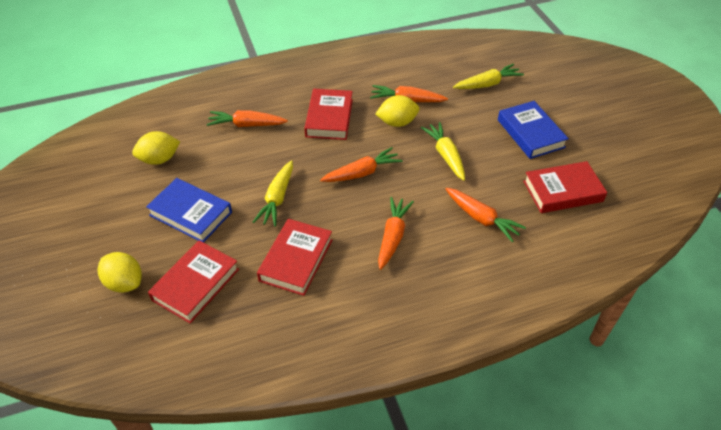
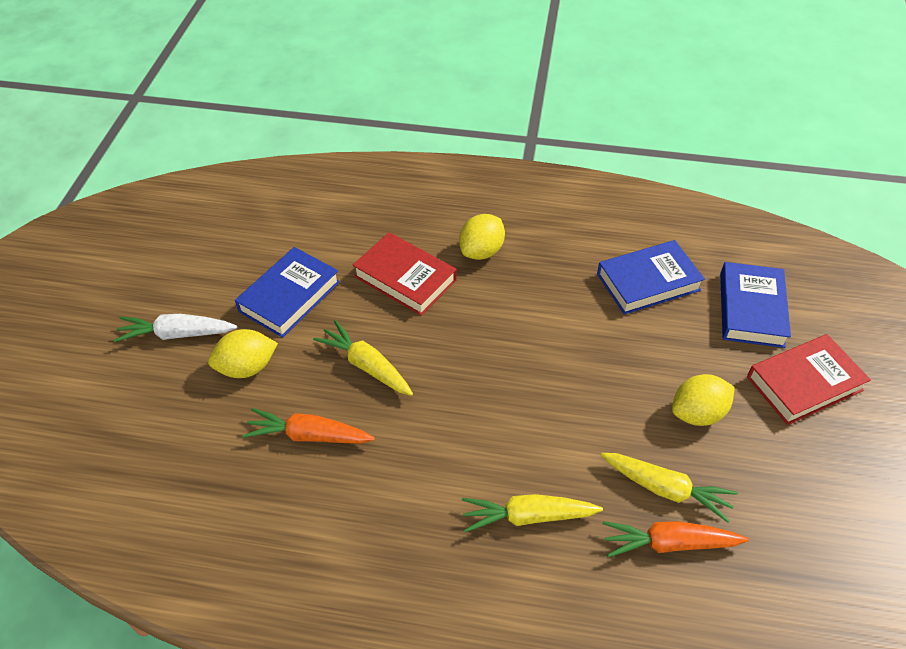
blue book: 2 -> 3
orange carrot: 5 -> 2
red book: 4 -> 2
white carrot: 0 -> 1

